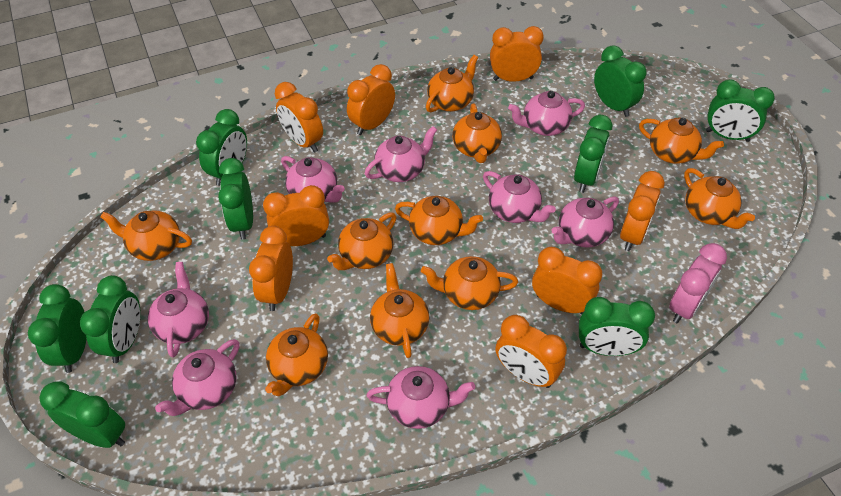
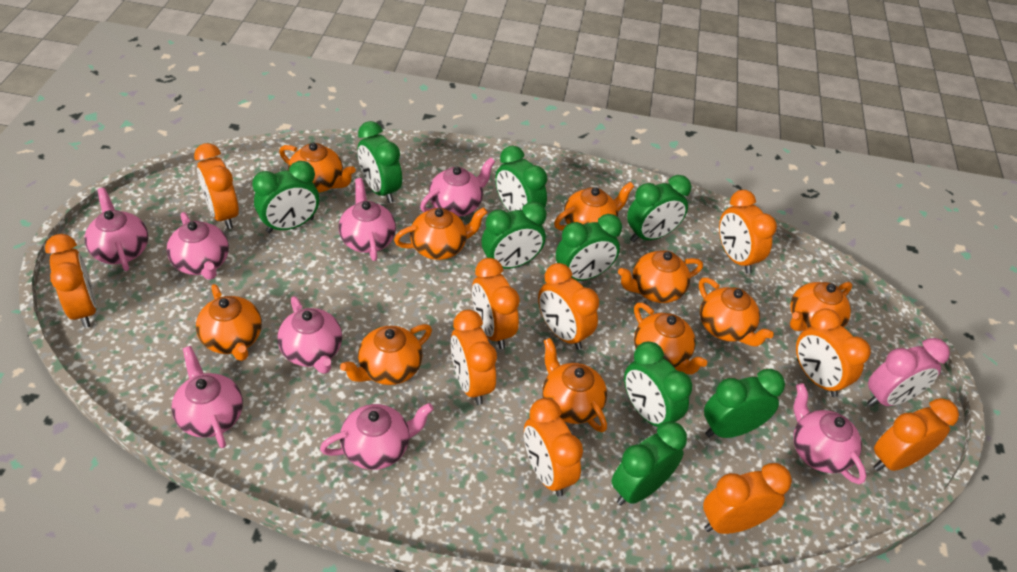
orange clock: 8 -> 10

